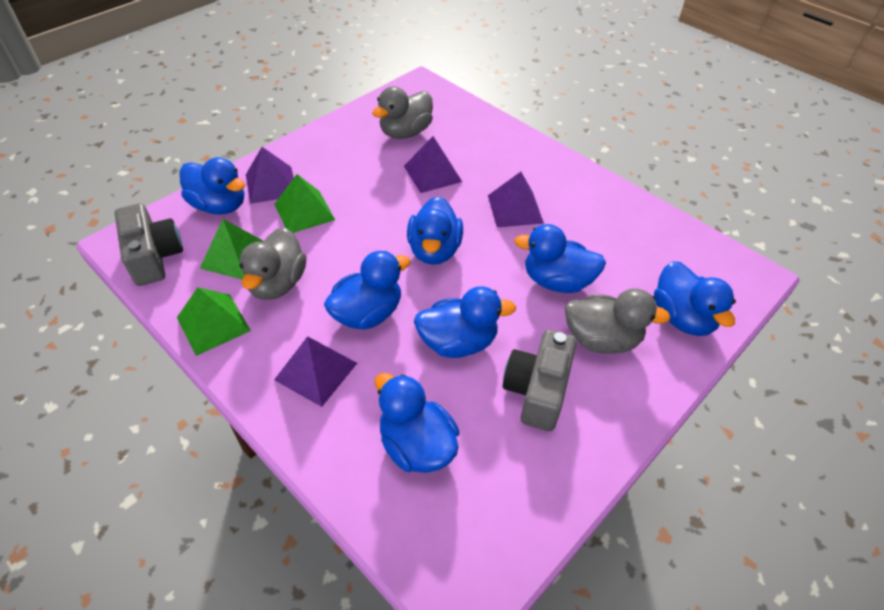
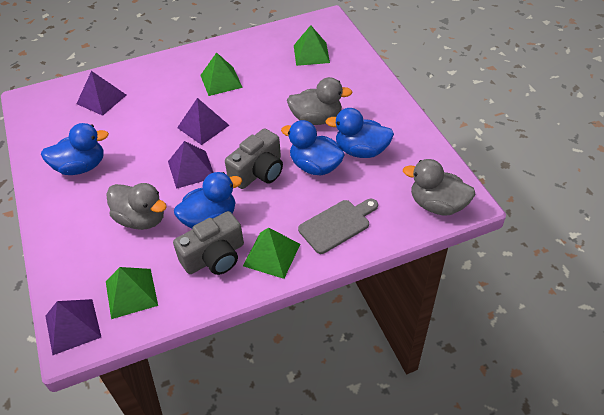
blue duck: 7 -> 4
green pyramid: 3 -> 4
grey cutting board: 0 -> 1

